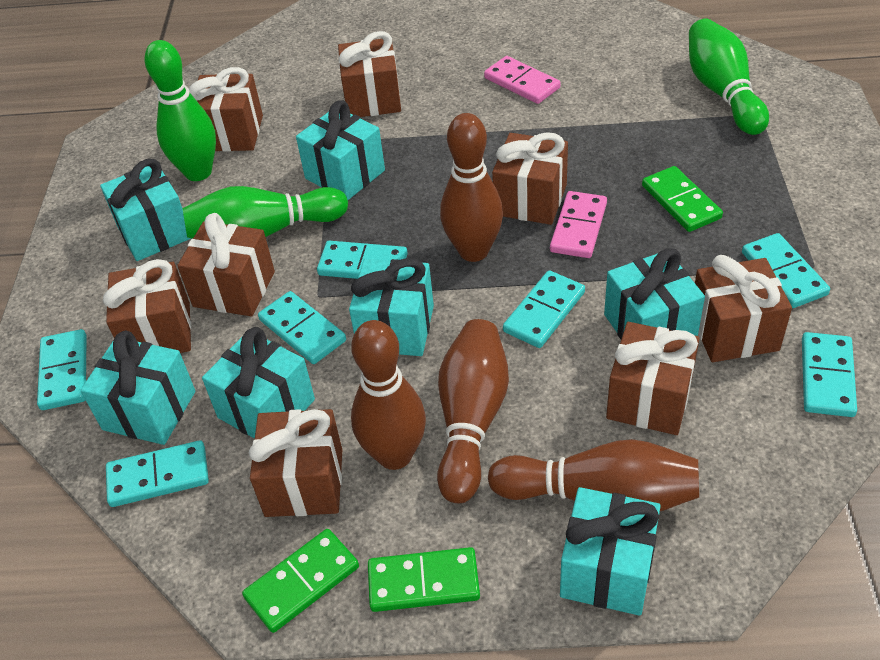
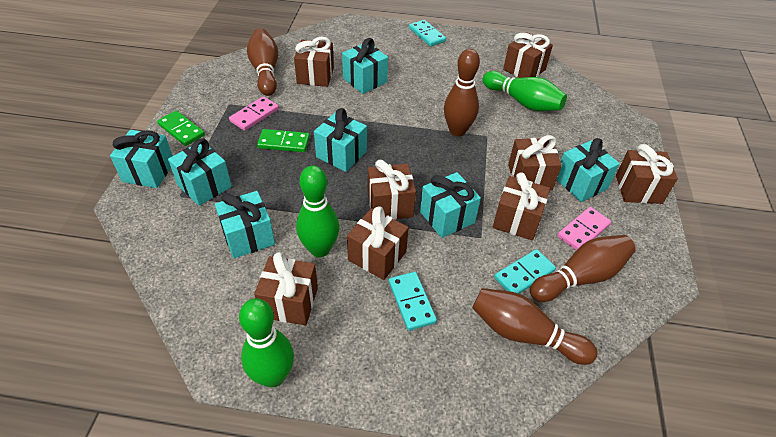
green domino: 3 -> 2
turquoise domino: 7 -> 3

